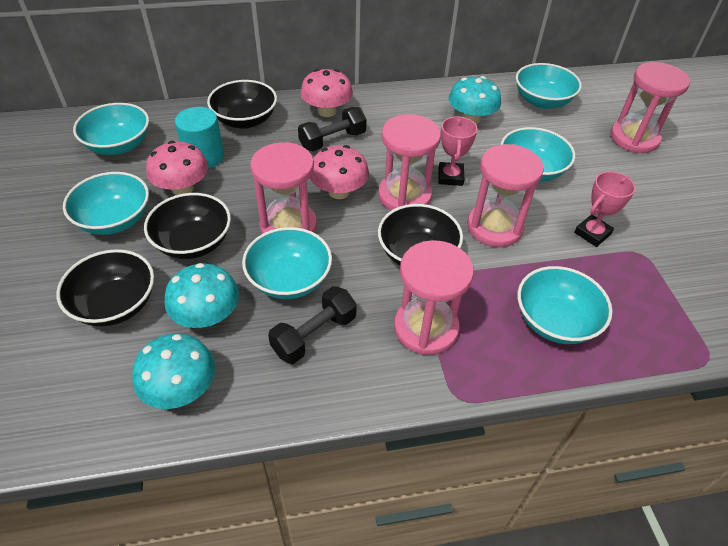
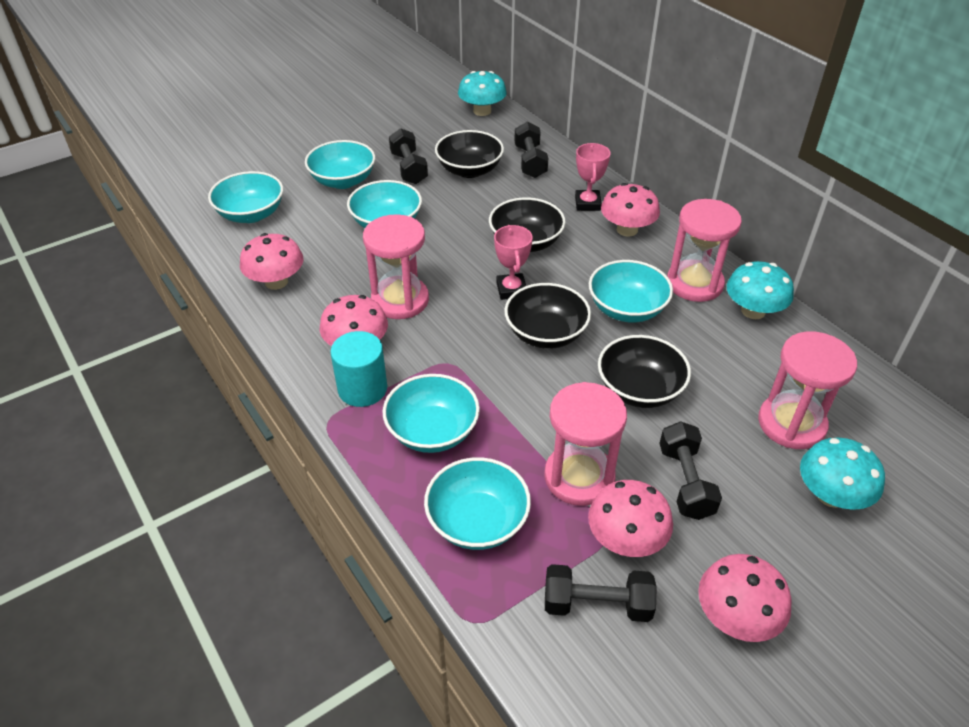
black dumbbell: 2 -> 4
pink hourglass: 5 -> 4
pink mushroom: 3 -> 5

